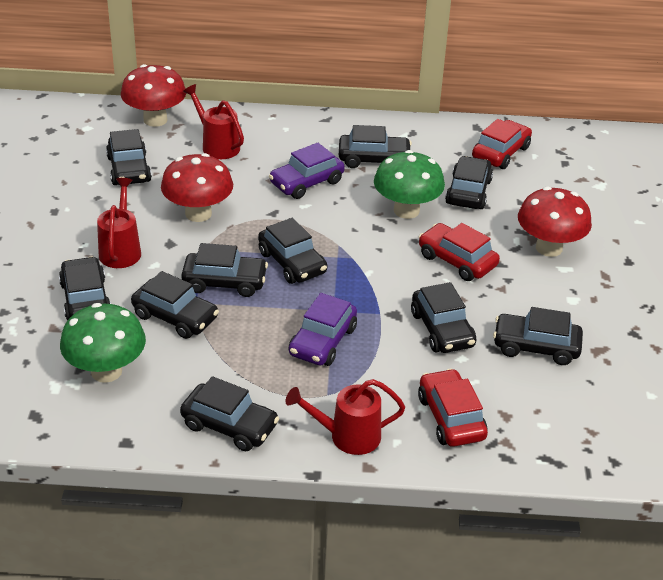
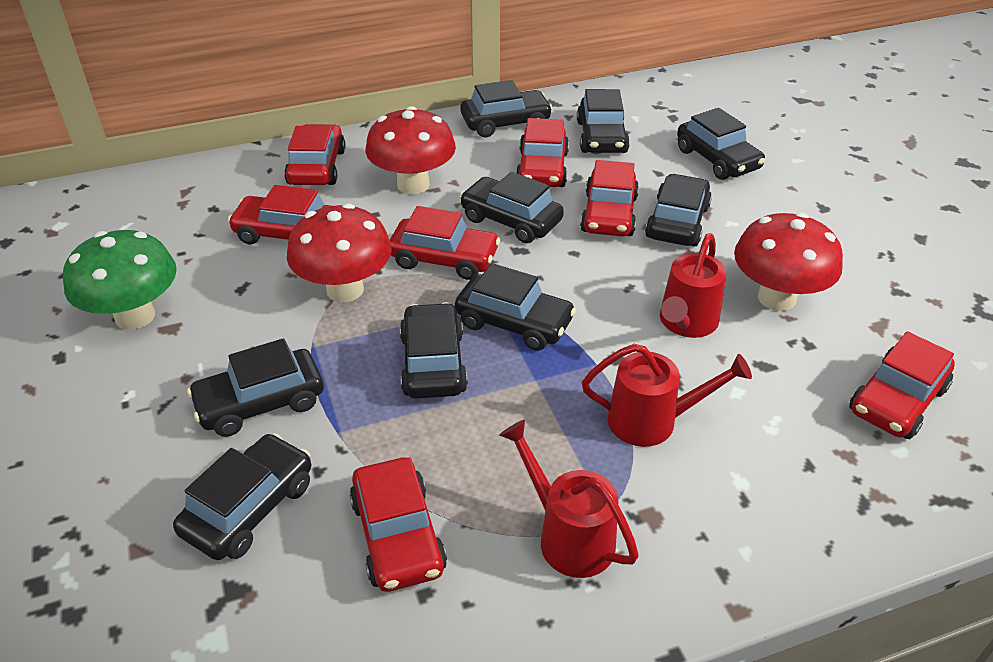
black car: 10 -> 9
green mushroom: 2 -> 1
purple car: 2 -> 0
red car: 3 -> 7

